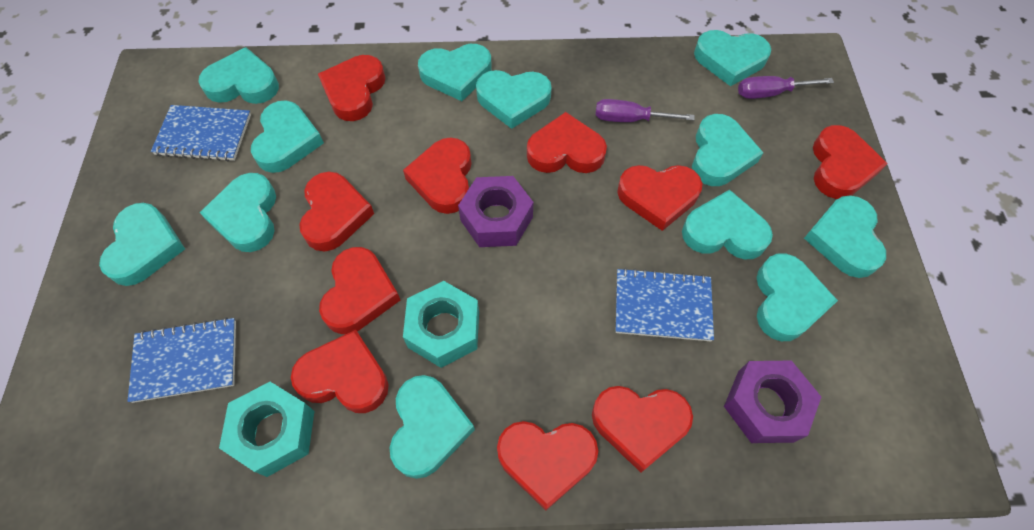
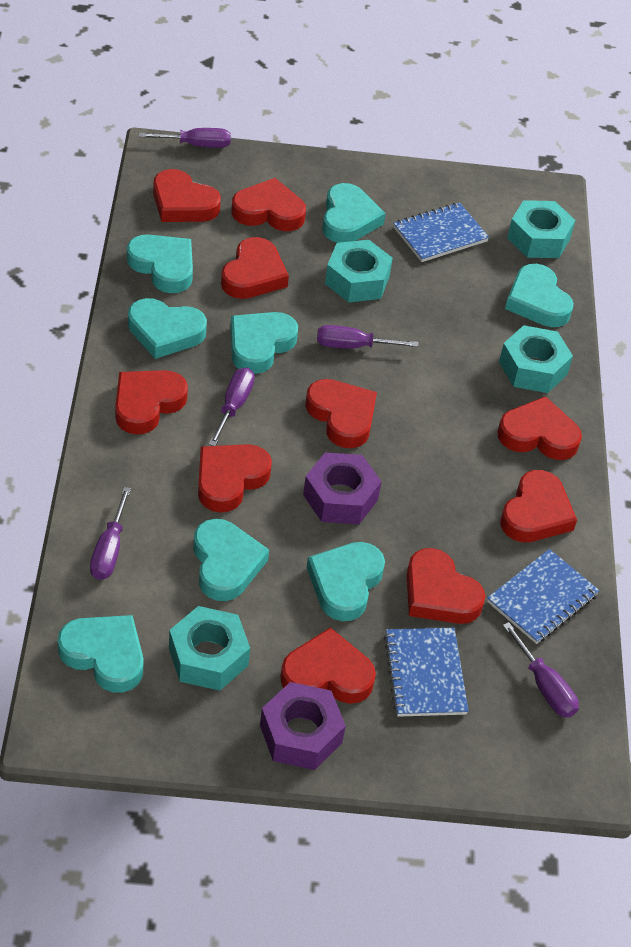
purple screwdriver: 2 -> 5
turquoise heart: 12 -> 8
turquoise nut: 2 -> 4

